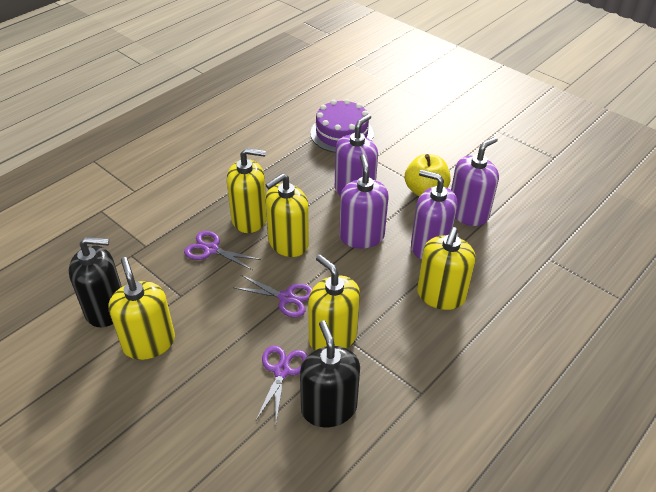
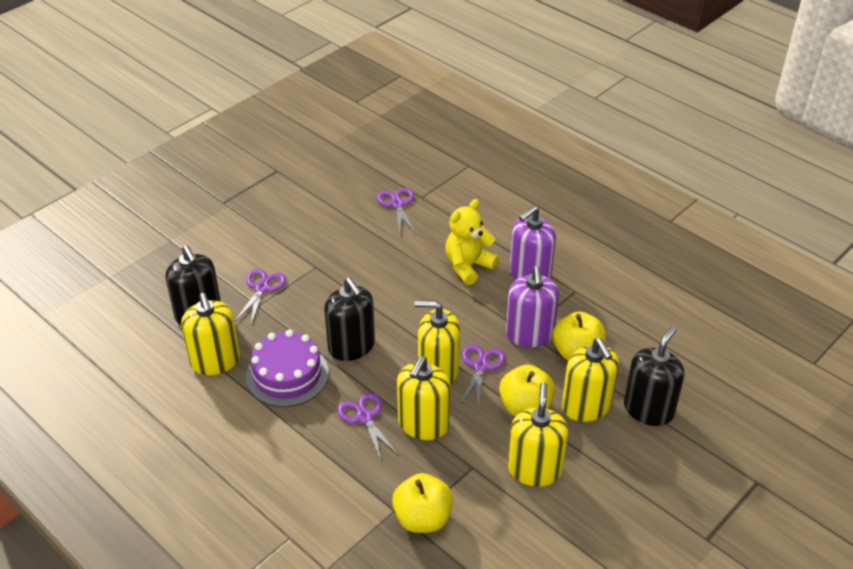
black soap dispenser: 2 -> 3
purple scissors: 3 -> 4
purple soap dispenser: 4 -> 2
yellow apple: 1 -> 3
yellow teddy bear: 0 -> 1

